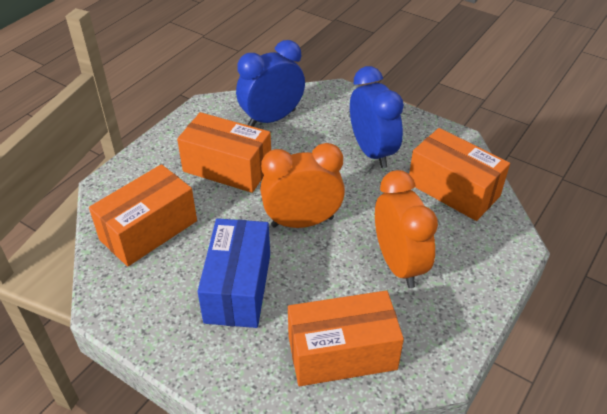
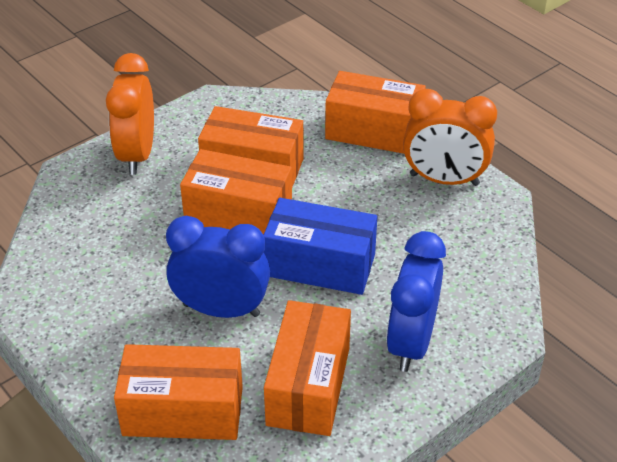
orange box: 4 -> 5

